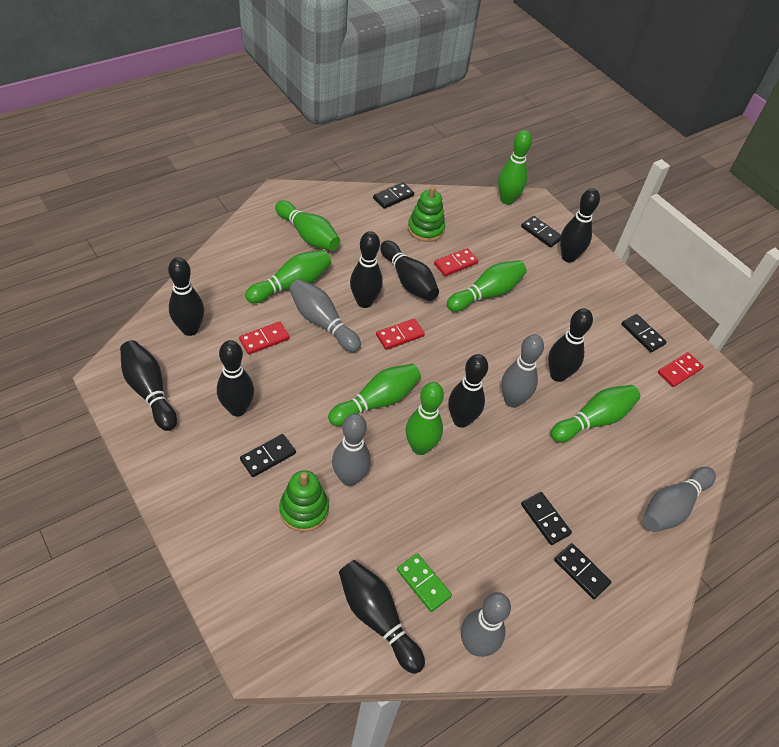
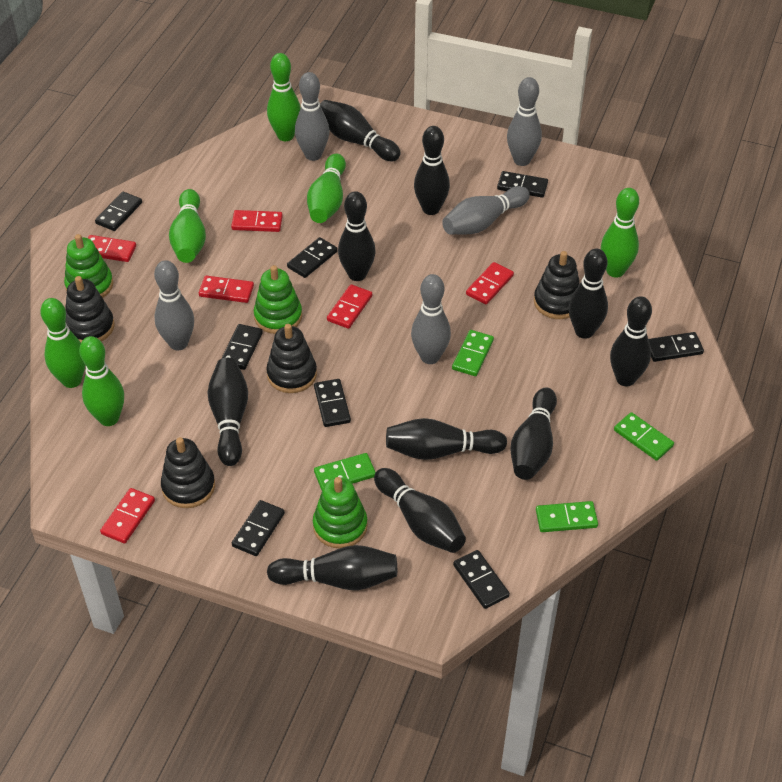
black bowling pin: 9 -> 10
black domino: 6 -> 8
black stacking toy: 0 -> 4
green bowling pin: 7 -> 6
green domino: 1 -> 4
green stacking toy: 2 -> 3
red domino: 4 -> 6

